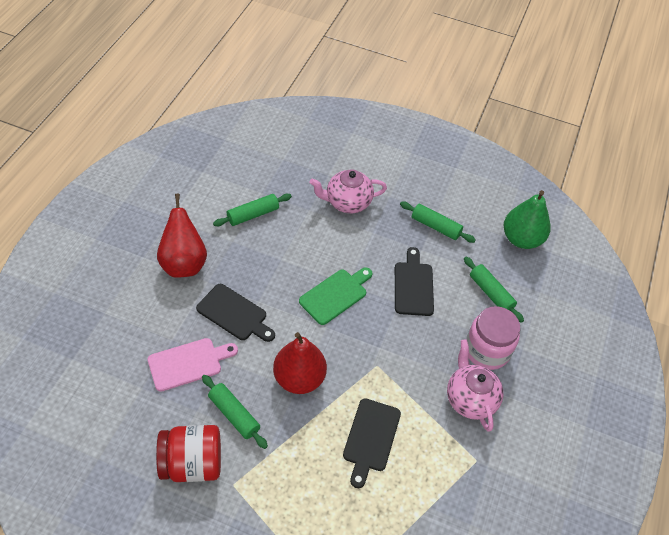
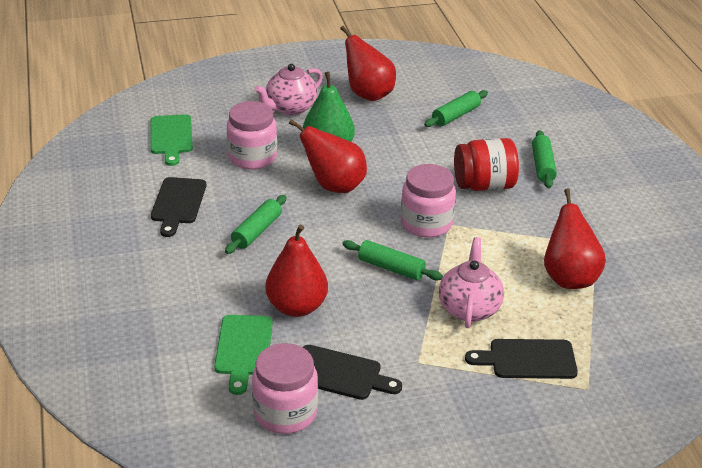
green cutting board: 1 -> 2
pink cutting board: 1 -> 0
pink jar: 1 -> 3
red pear: 2 -> 4

